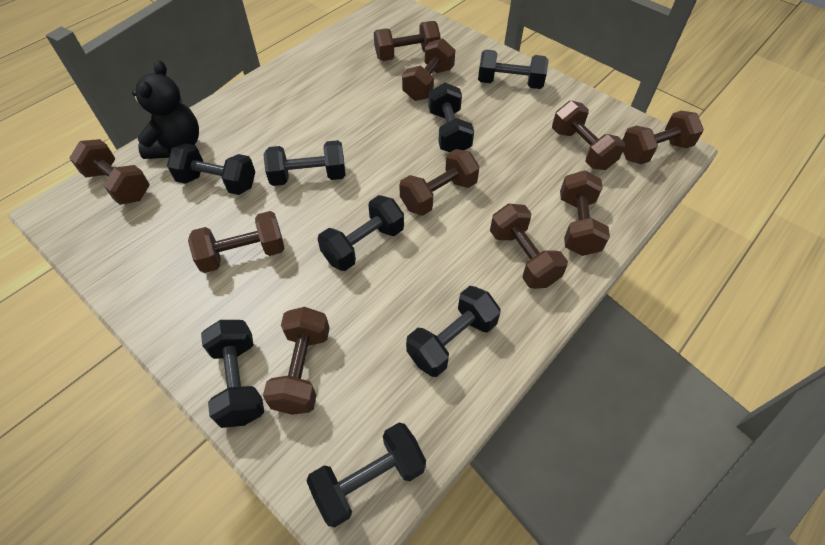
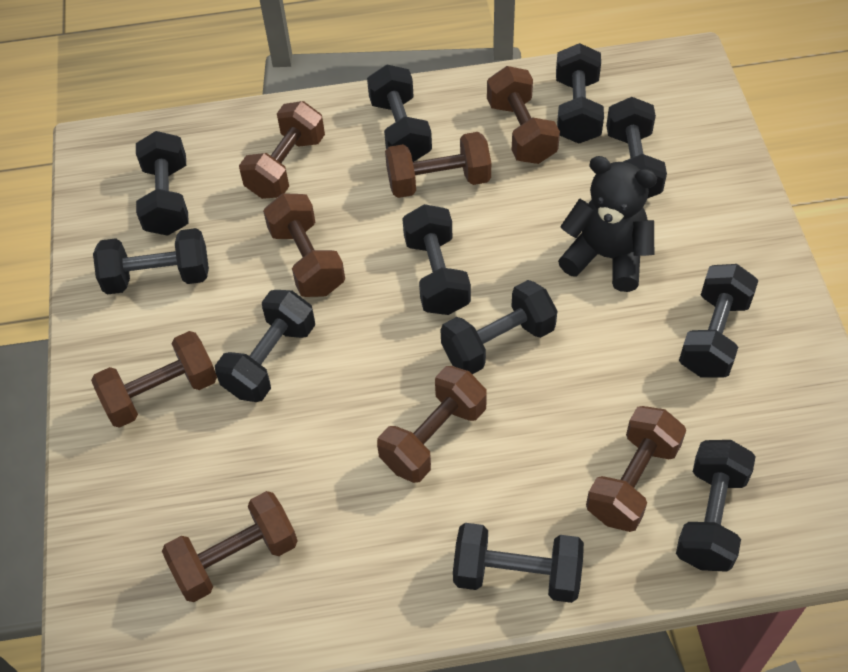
black dumbbell: 8 -> 11
brown dumbbell: 10 -> 8

